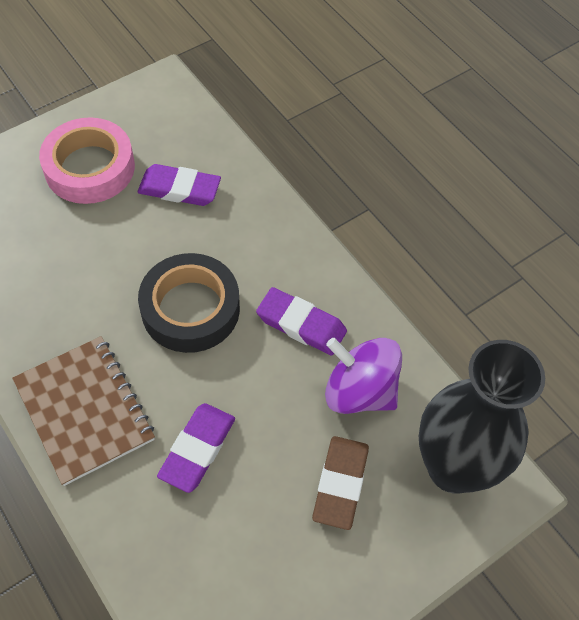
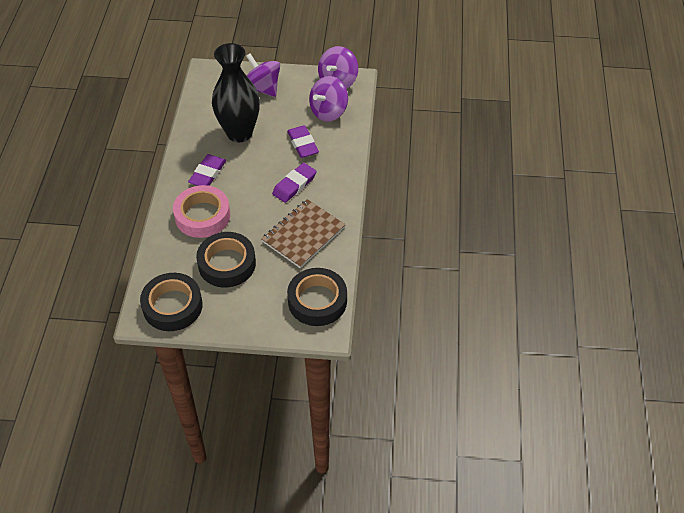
black tape: 1 -> 3
brown eraser: 1 -> 0
purple spinning top: 1 -> 3

